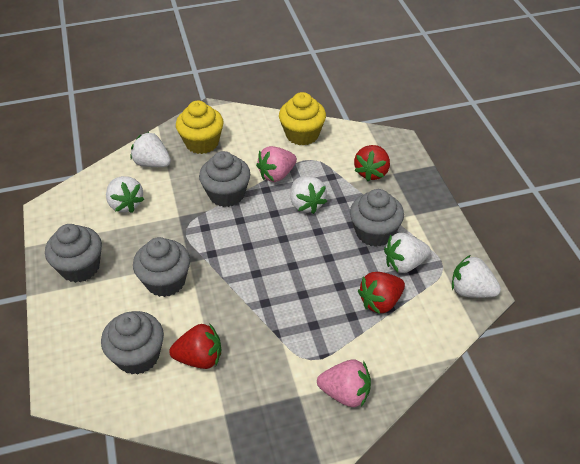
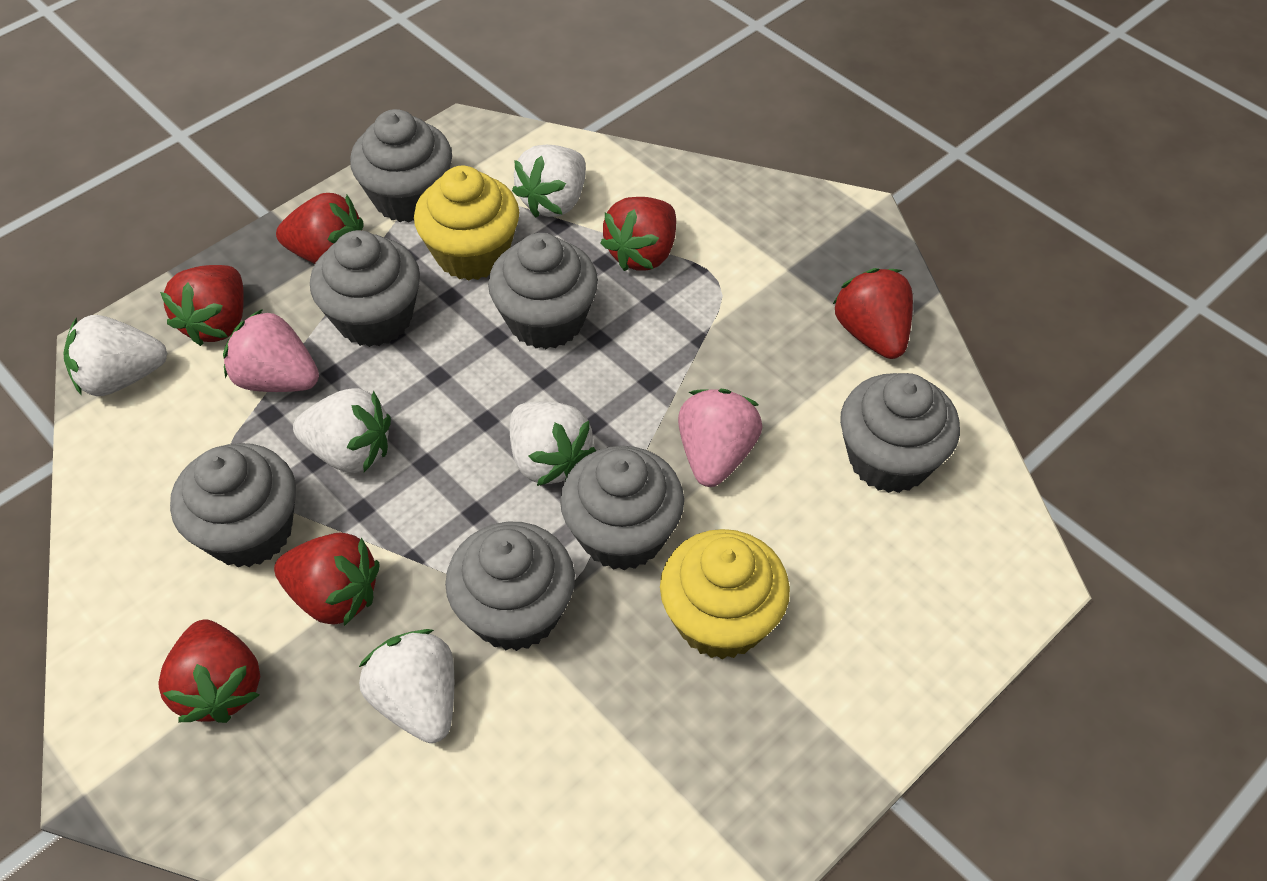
grey cupcake: 5 -> 7
red strawberry: 3 -> 6

